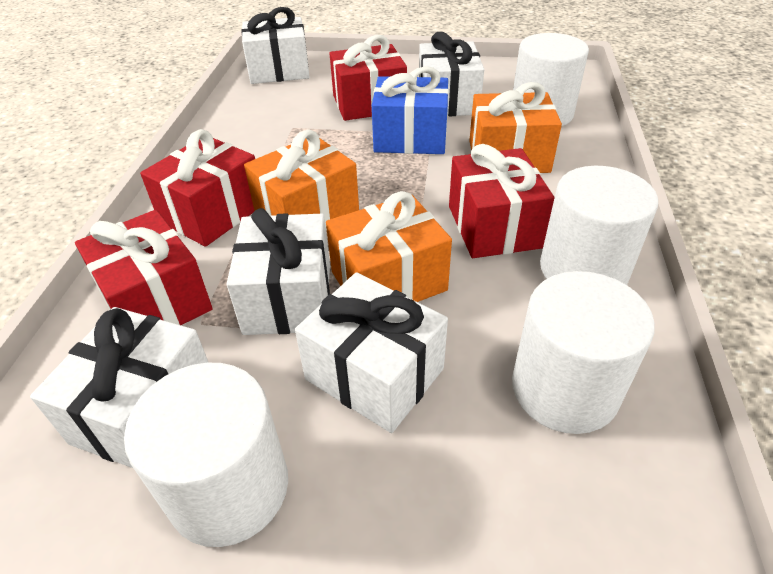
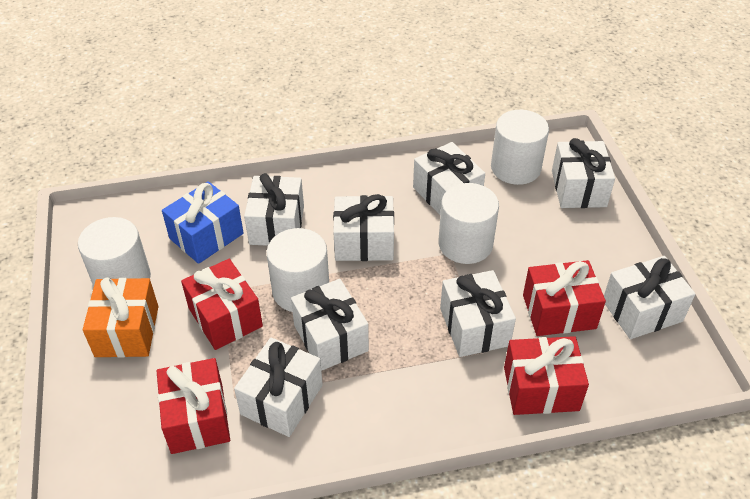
orange gift: 3 -> 1
white gift: 5 -> 8

